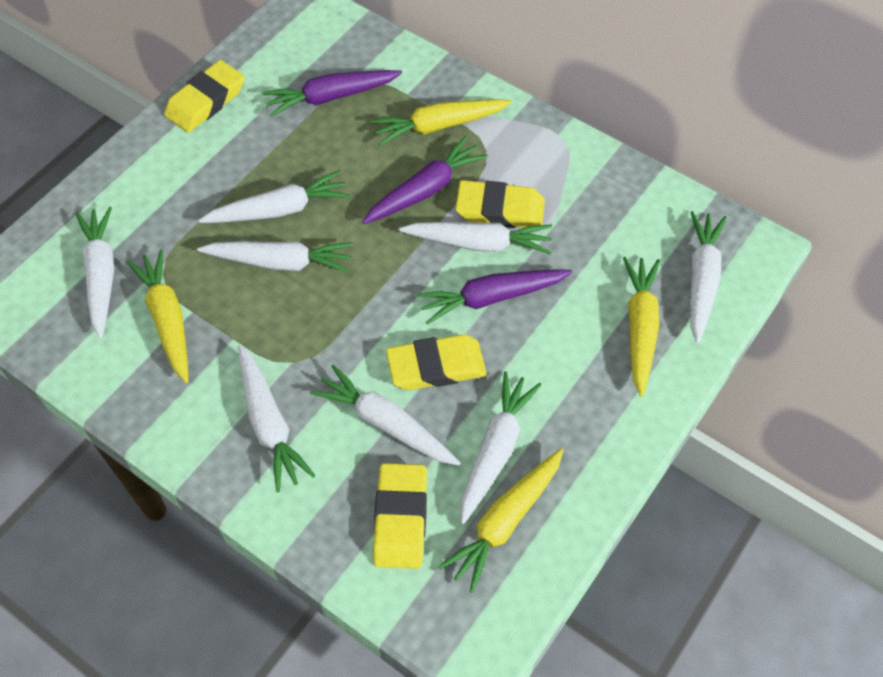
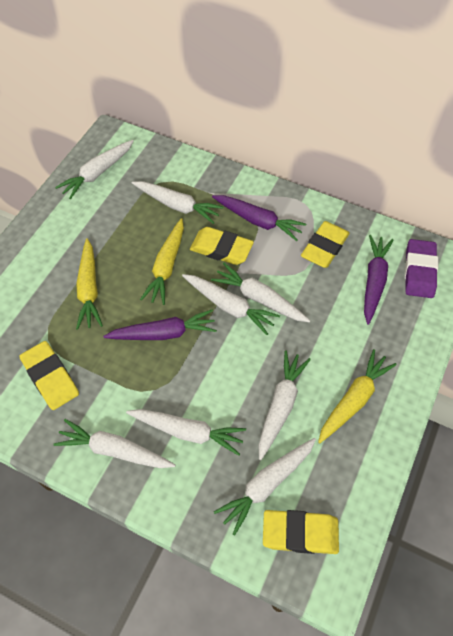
purple eraser: 0 -> 1
yellow carrot: 4 -> 3

